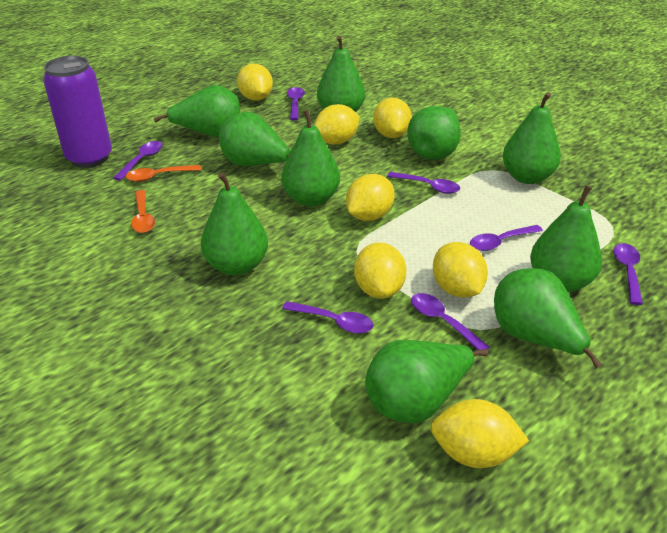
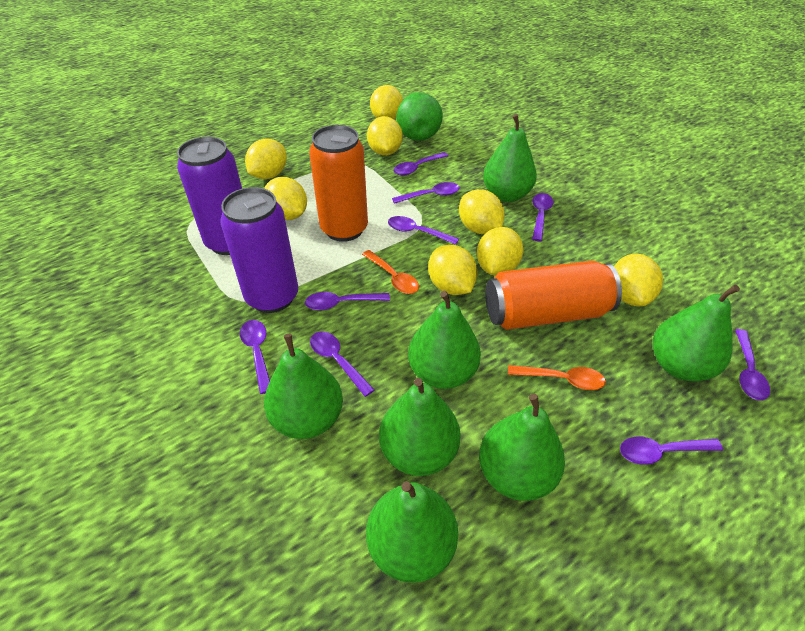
green pear: 10 -> 8
orange can: 0 -> 2
purple can: 1 -> 2
purple spoon: 7 -> 9
yellow lemon: 7 -> 8

